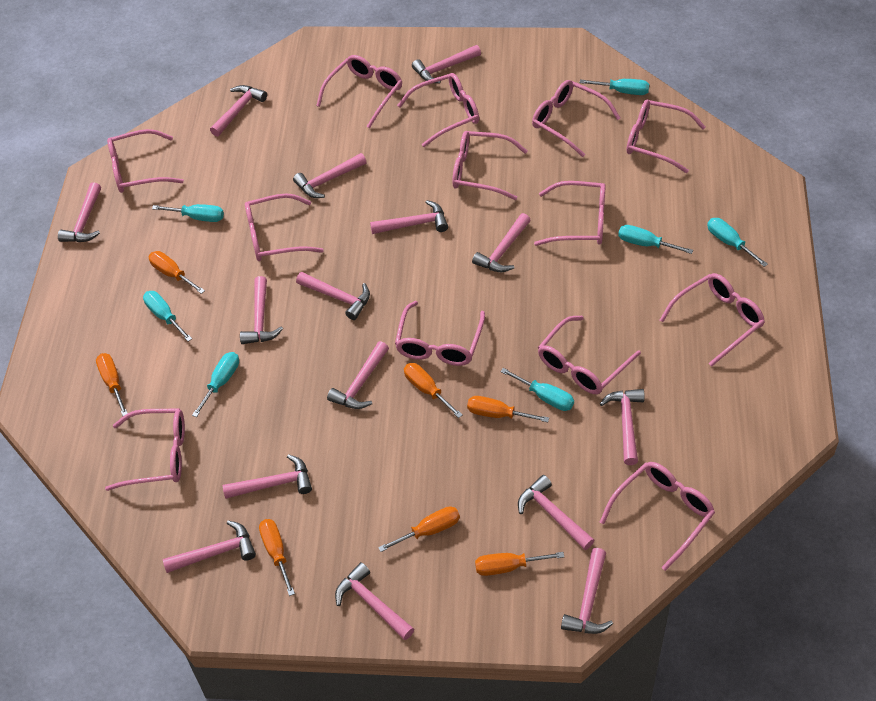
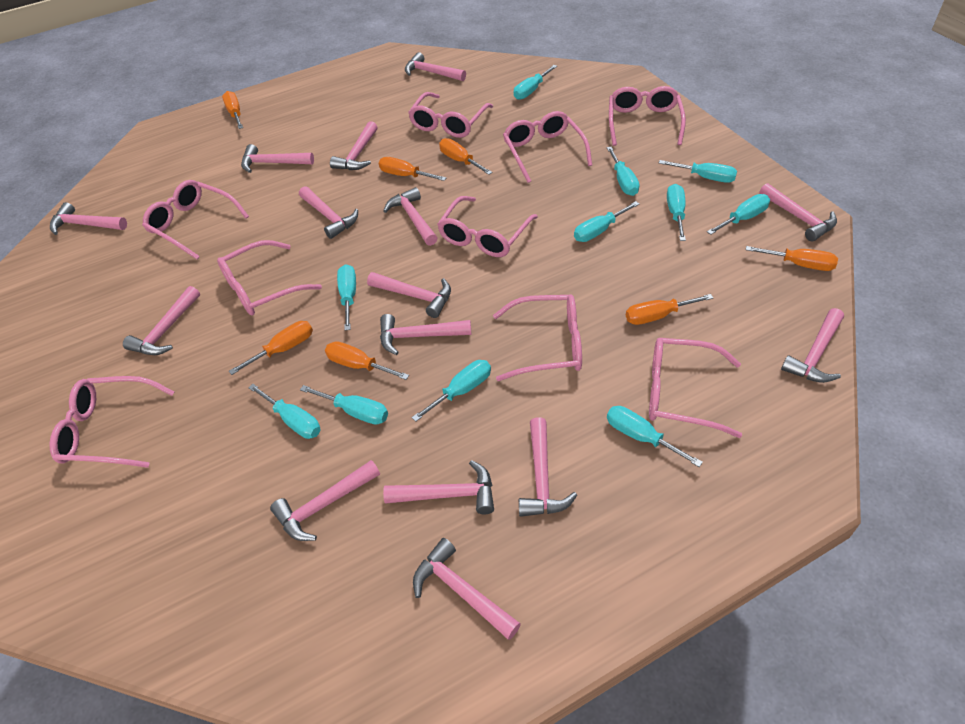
pink glasses: 13 -> 9
turquoise screwdriver: 7 -> 11

